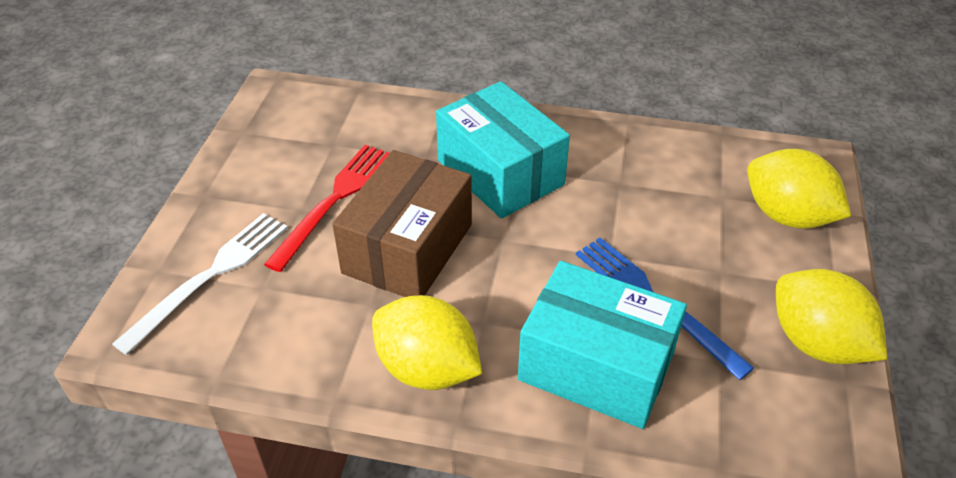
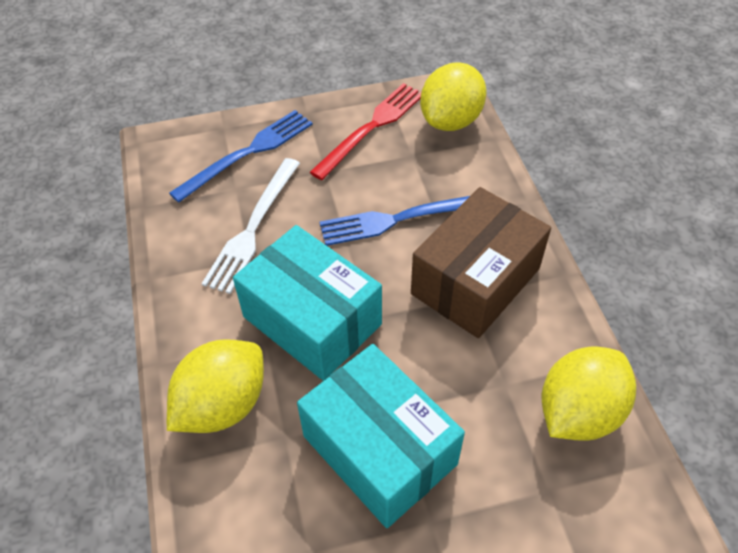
blue fork: 1 -> 2

